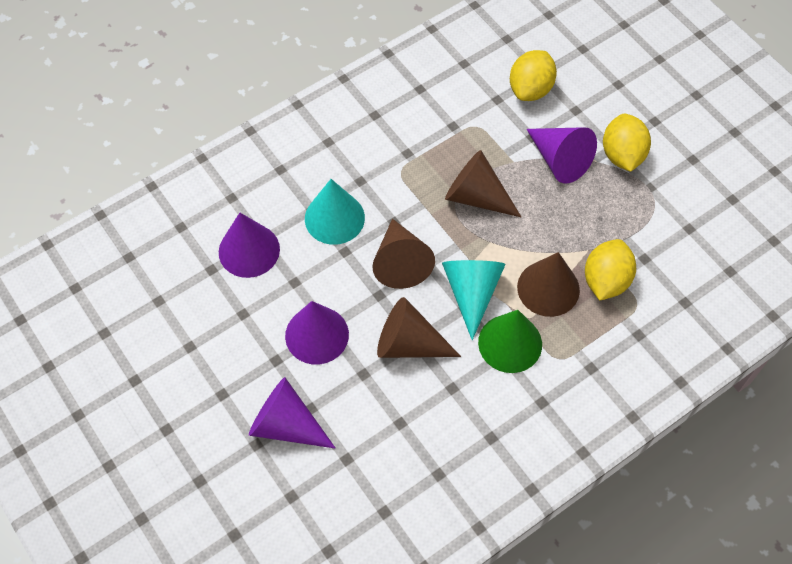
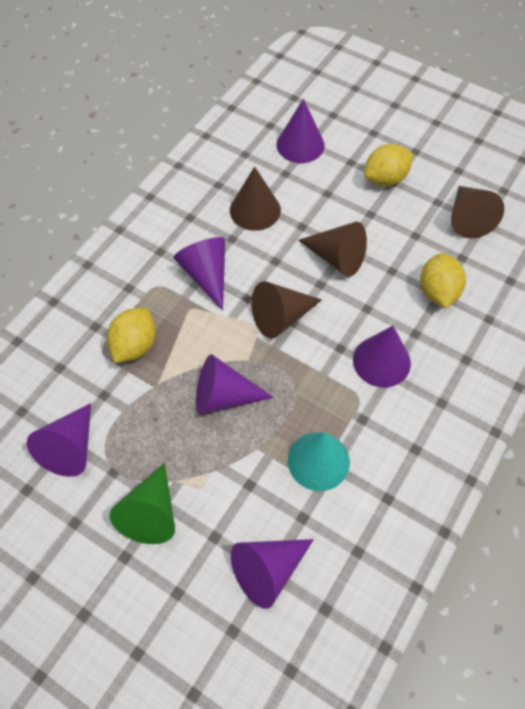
purple cone: 4 -> 6
turquoise cone: 2 -> 1

